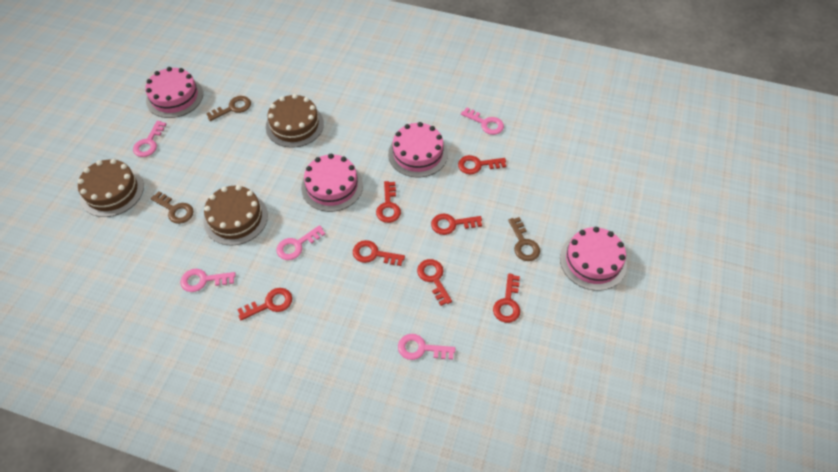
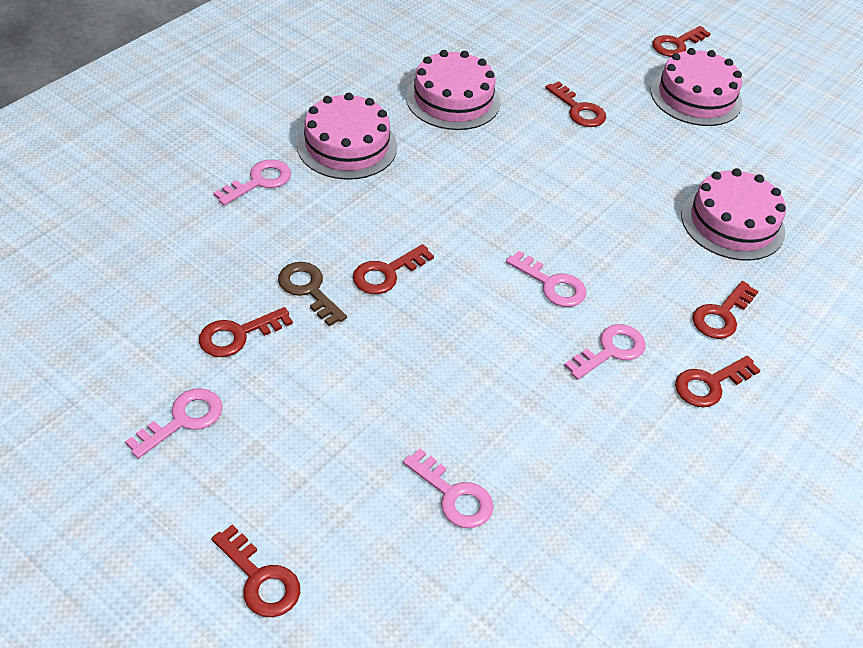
brown cake: 3 -> 0
brown key: 3 -> 1

